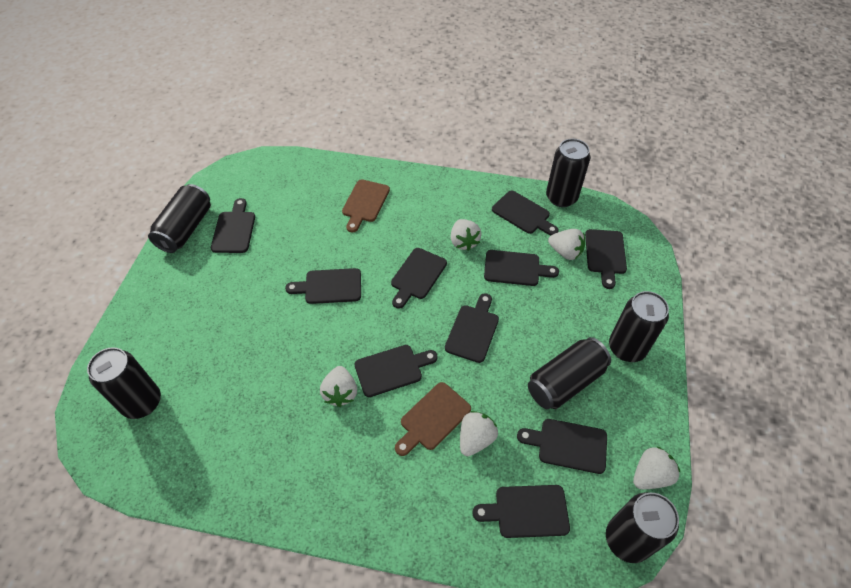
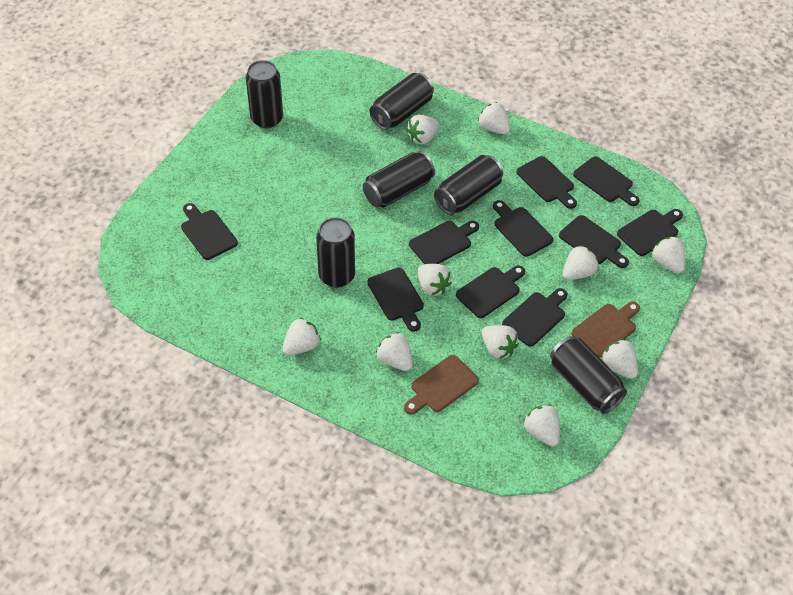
white strawberry: 5 -> 10

